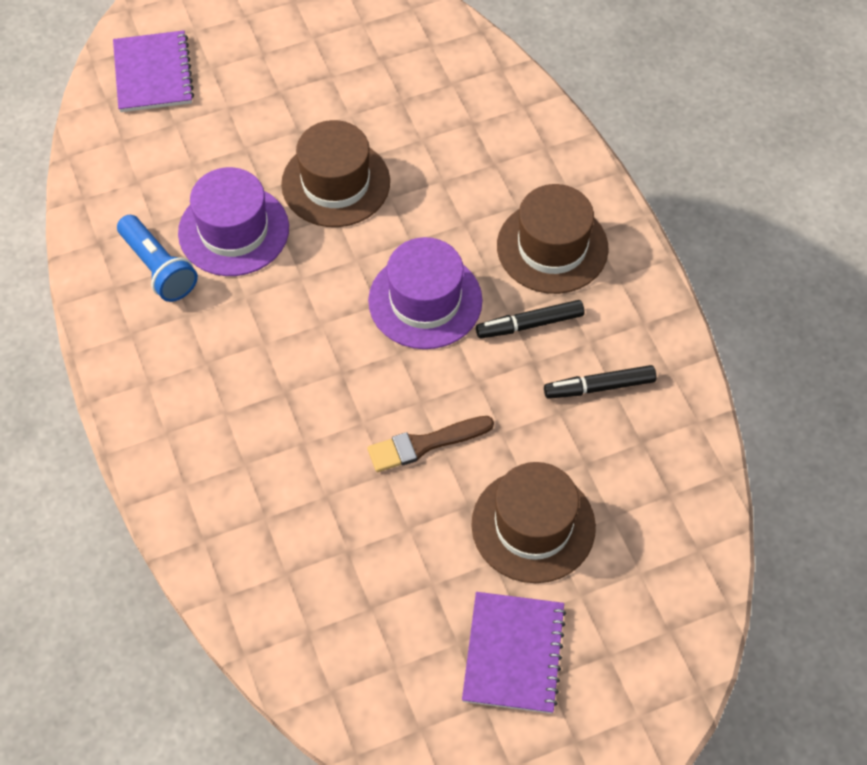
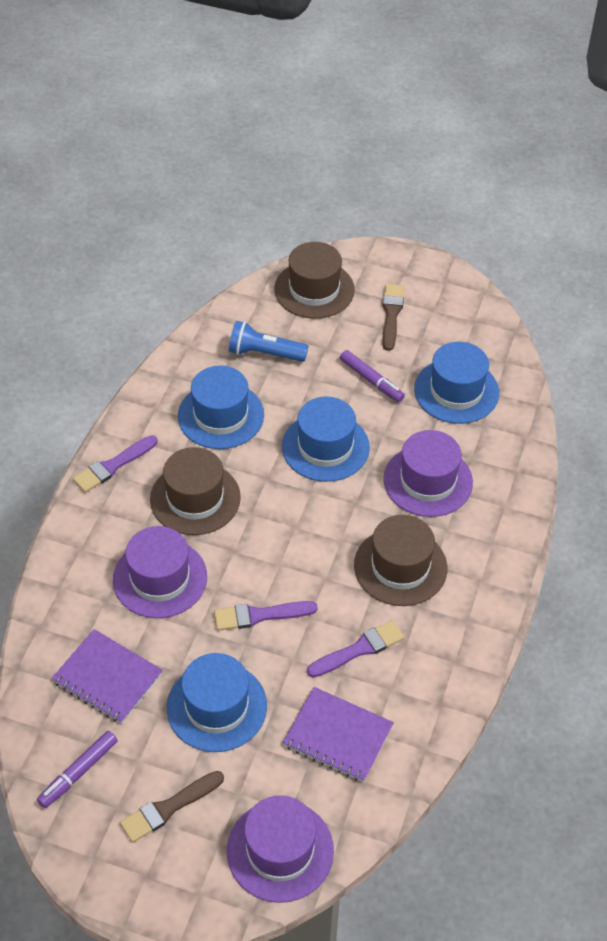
black marker: 2 -> 0
blue hat: 0 -> 4
brown brush: 1 -> 2
purple brush: 0 -> 3
purple hat: 2 -> 3
purple marker: 0 -> 2

